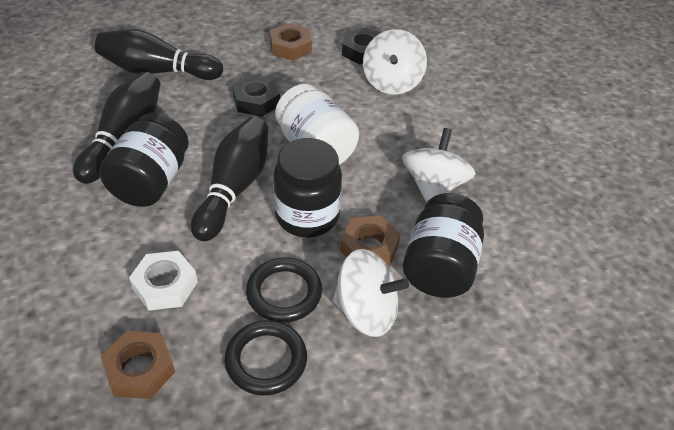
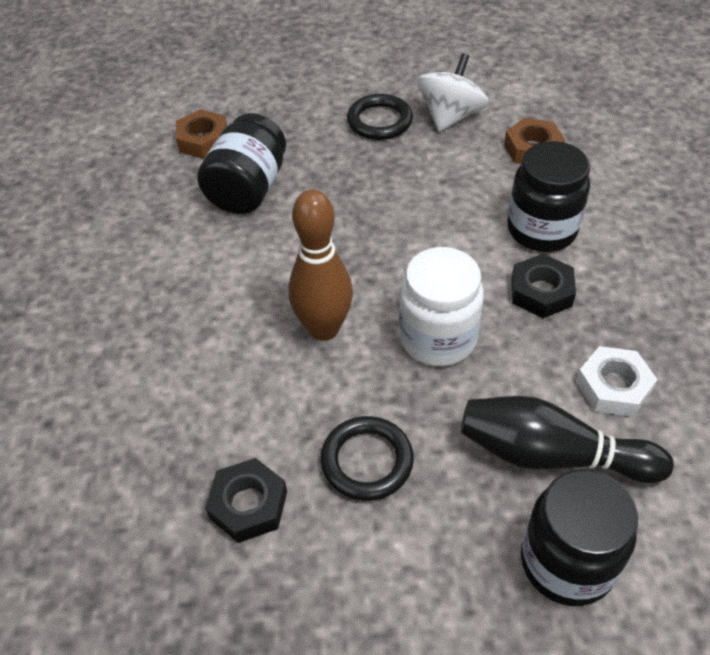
black bowling pin: 3 -> 1
brown bowling pin: 0 -> 1
brown nut: 3 -> 2
white spinning top: 3 -> 1

